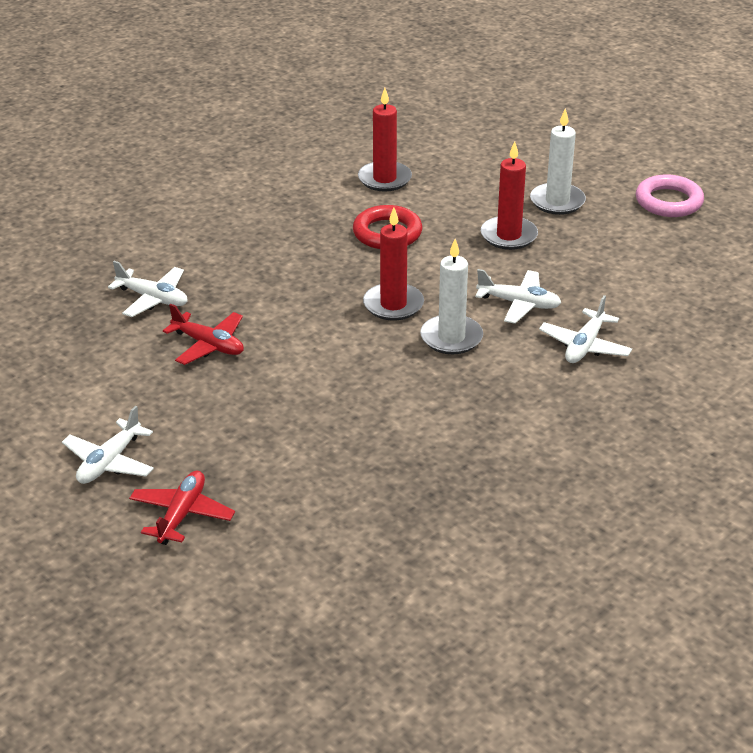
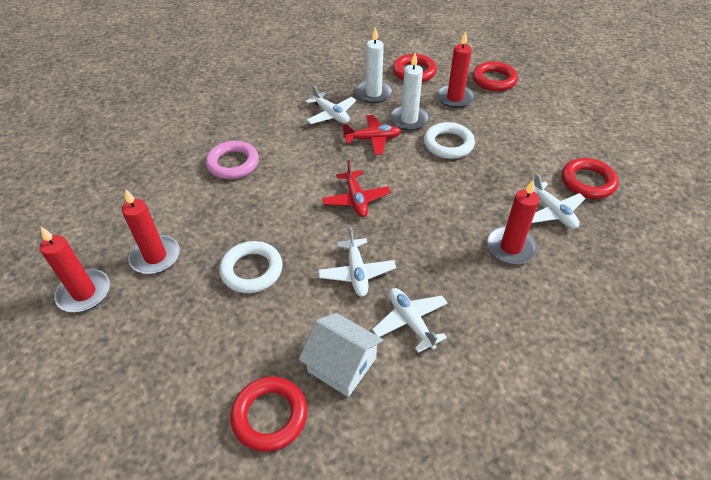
red candle: 3 -> 4
red ring: 1 -> 4
white house: 0 -> 1
white ring: 0 -> 2

